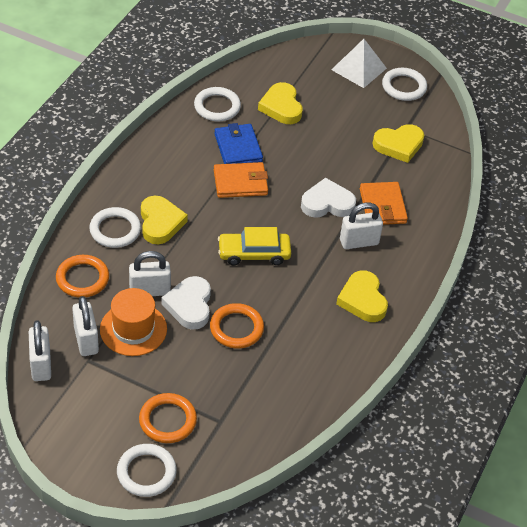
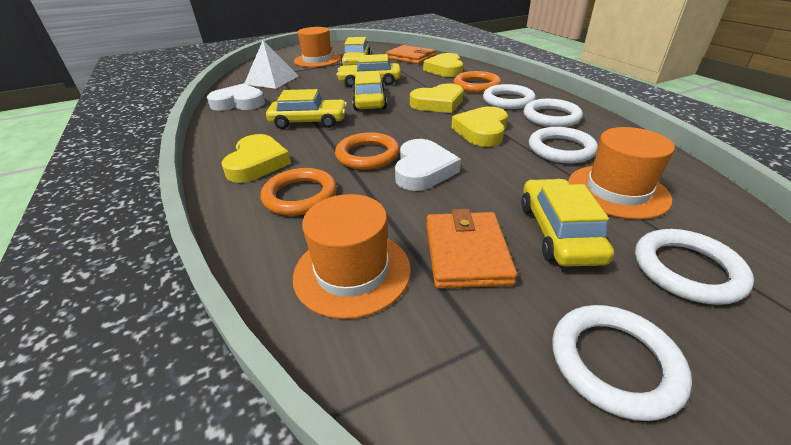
blue wallet: 1 -> 0
orange hat: 1 -> 3
white padlock: 4 -> 0
white ring: 4 -> 5
yellow car: 1 -> 5

